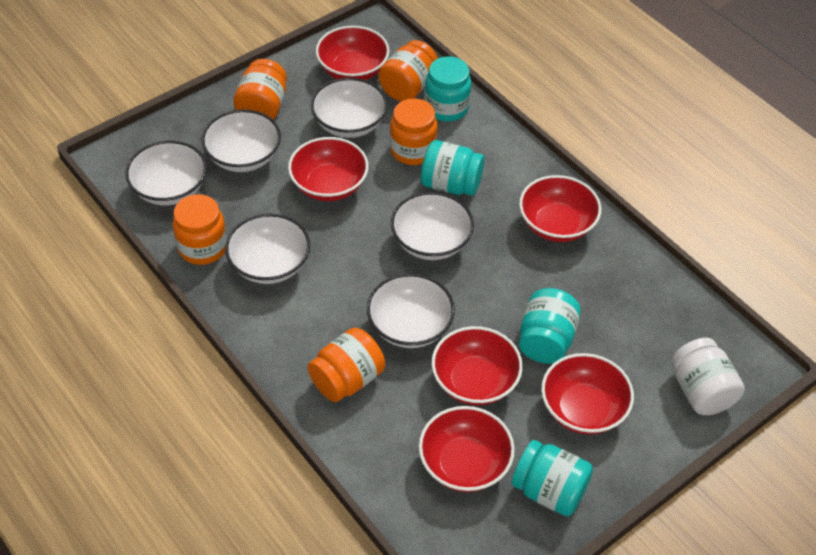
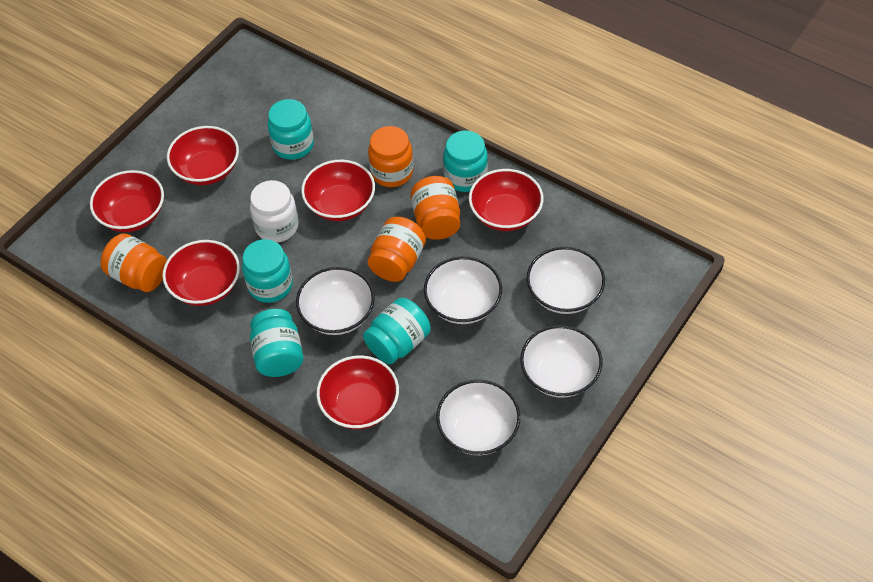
orange jar: 5 -> 4
turquoise jar: 4 -> 5
white bowl: 6 -> 5

